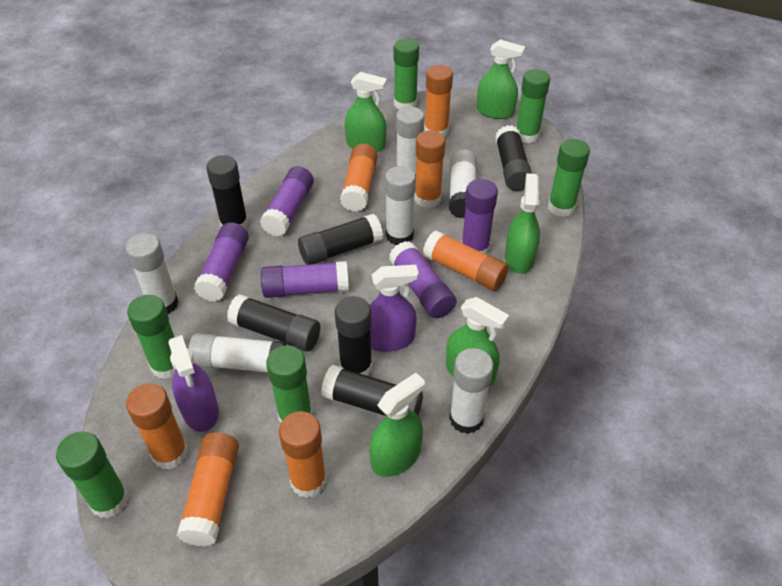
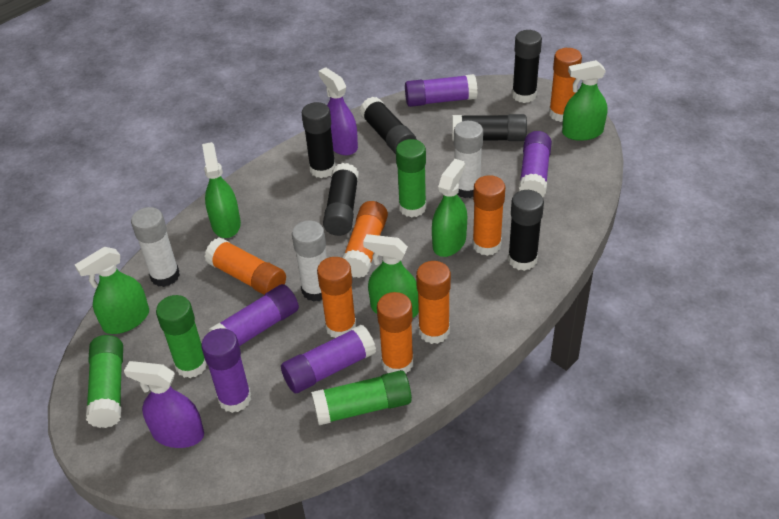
green glue stick: 6 -> 4
white glue stick: 6 -> 3

